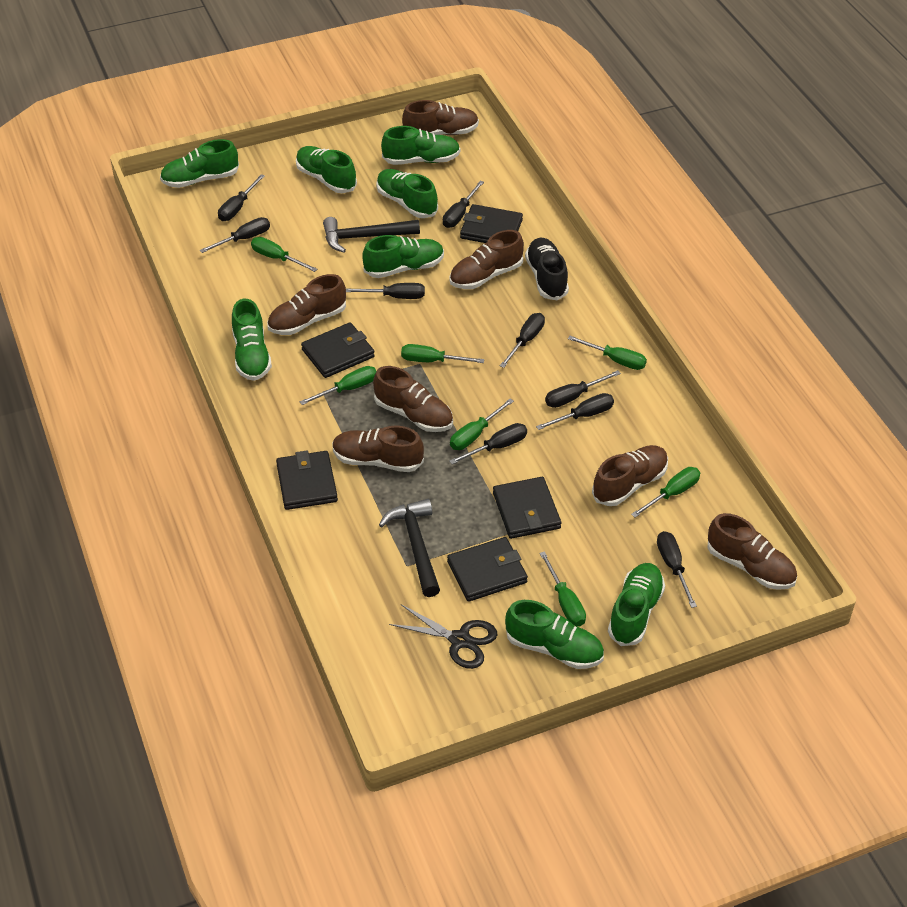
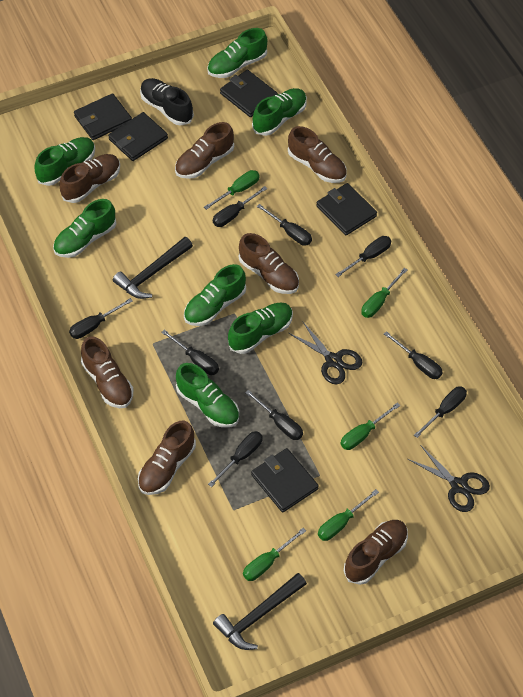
black scissors: 1 -> 2
green screwdriver: 7 -> 5
green shoe: 8 -> 7

